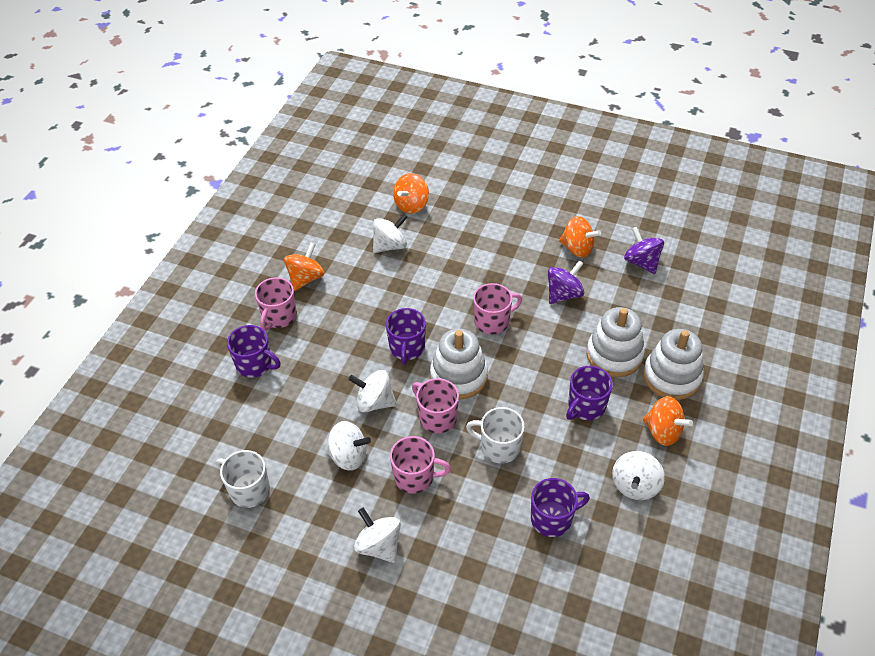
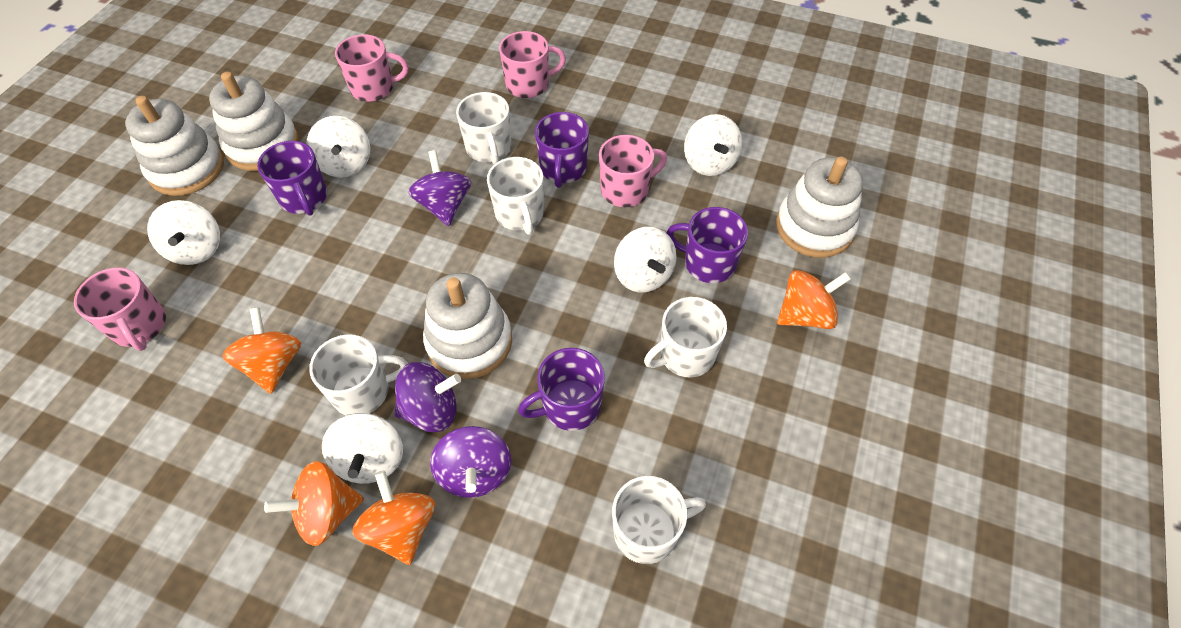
purple spinning top: 2 -> 3
white mug: 2 -> 5
white stacking toy: 3 -> 4

